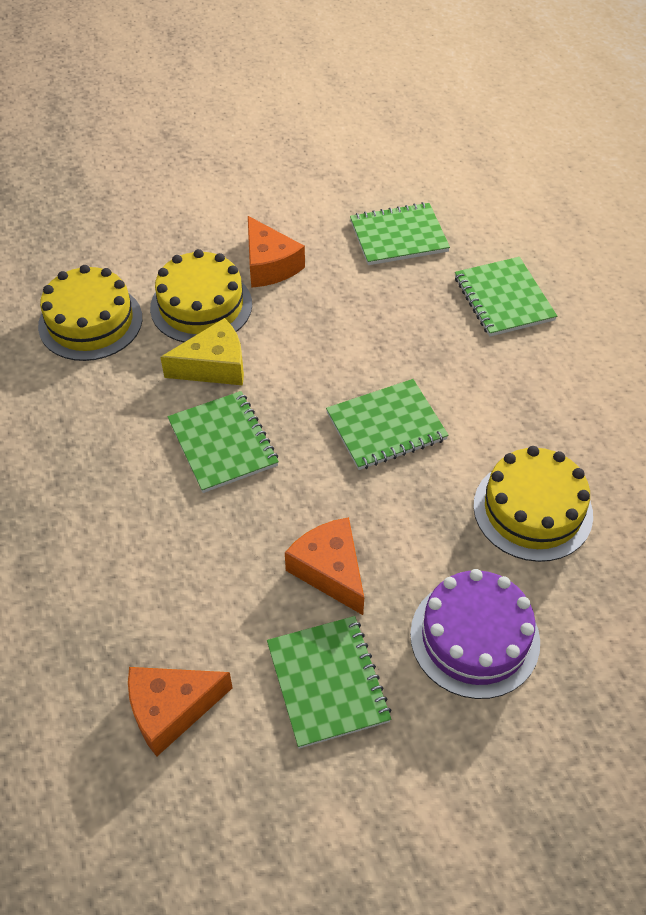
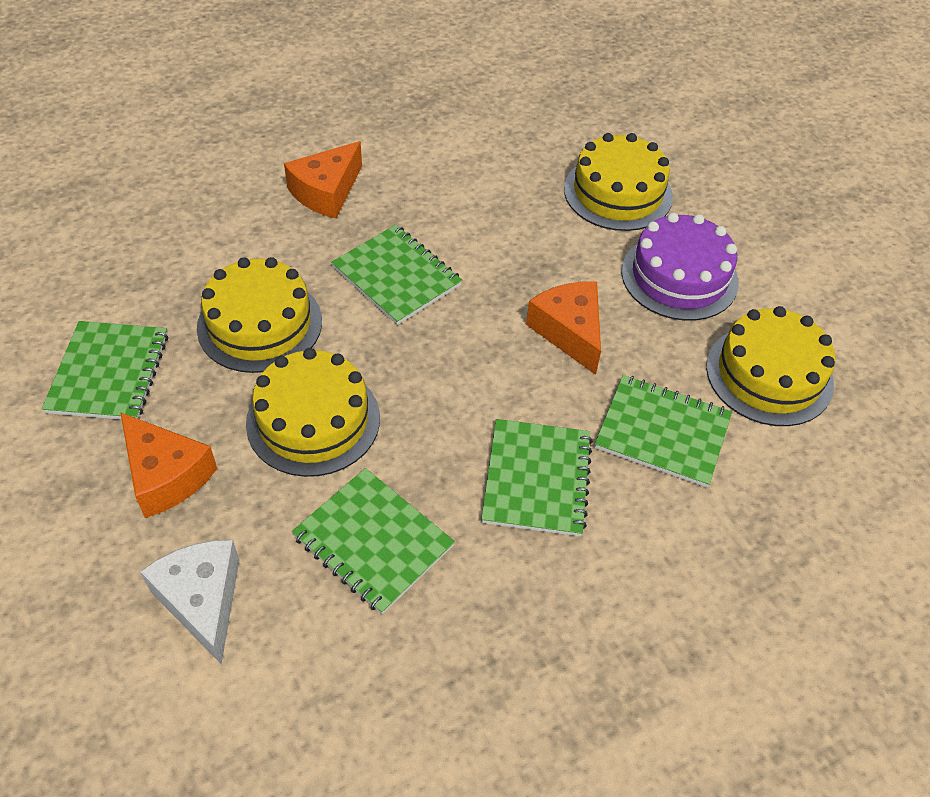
white cheese: 0 -> 1
yellow cake: 3 -> 4
yellow cheese: 1 -> 0

